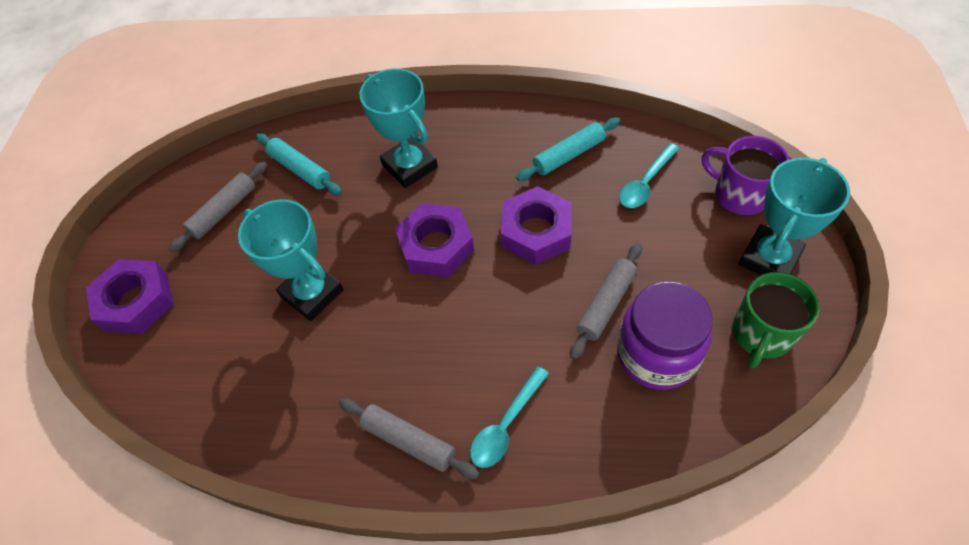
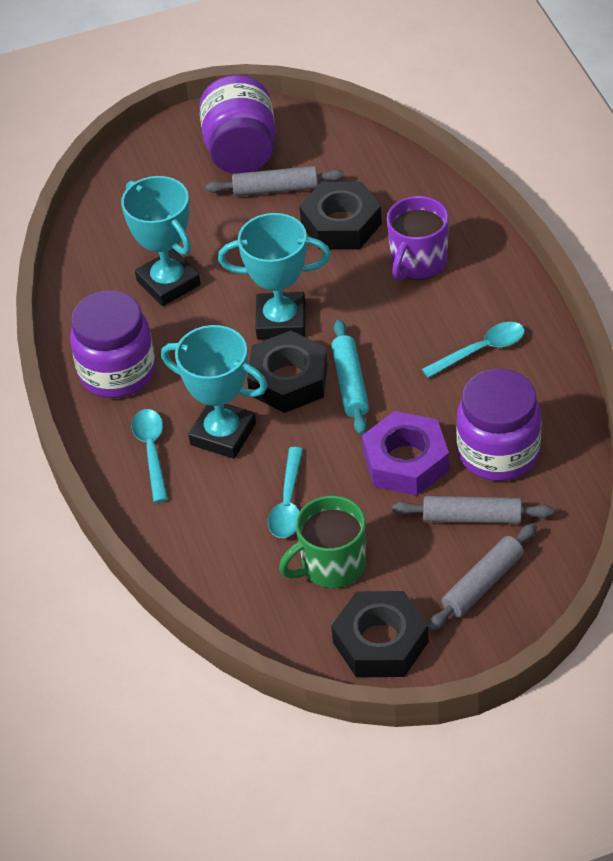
black nut: 0 -> 3
purple jar: 1 -> 3
purple nut: 3 -> 1
turquoise rolling pin: 2 -> 1
turquoise spoon: 2 -> 3

